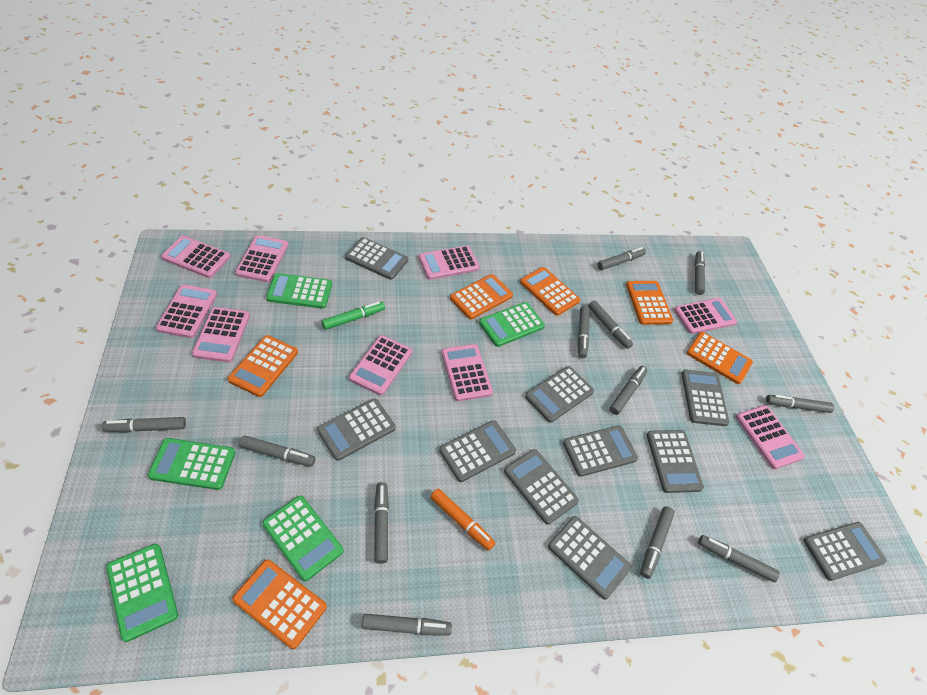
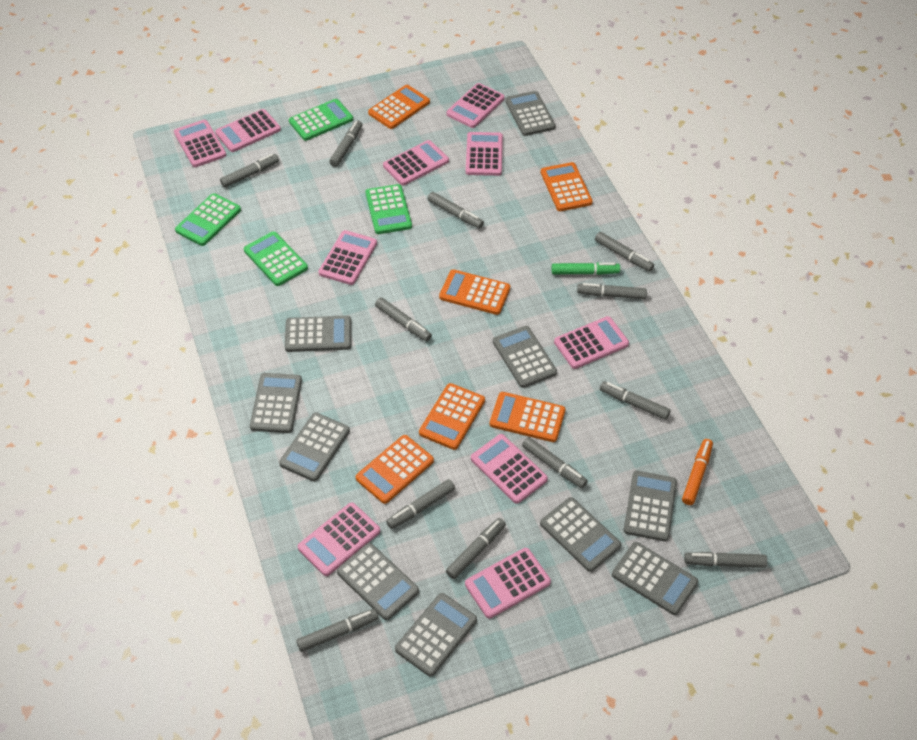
green calculator: 5 -> 4
pink calculator: 9 -> 10

